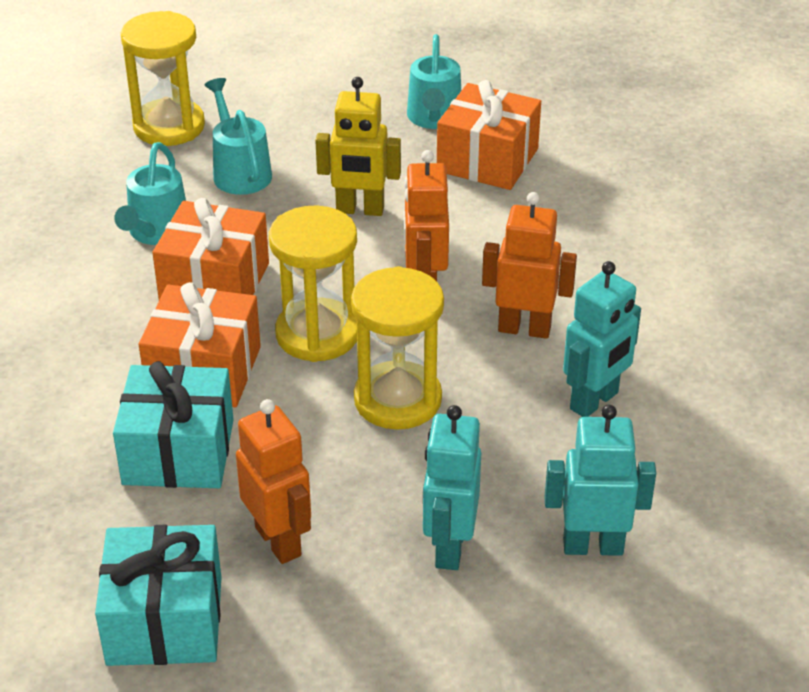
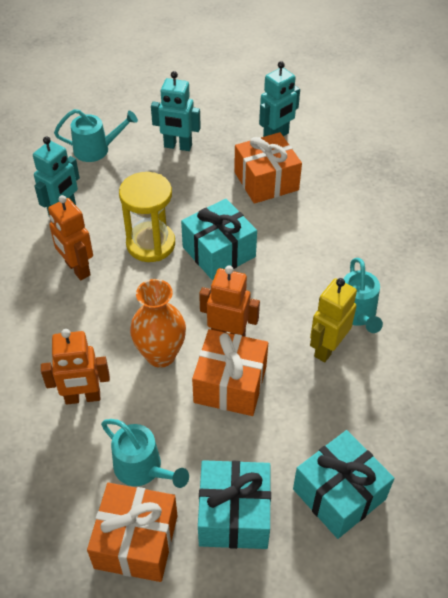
orange vase: 0 -> 1
turquoise gift: 2 -> 3
yellow hourglass: 3 -> 1

